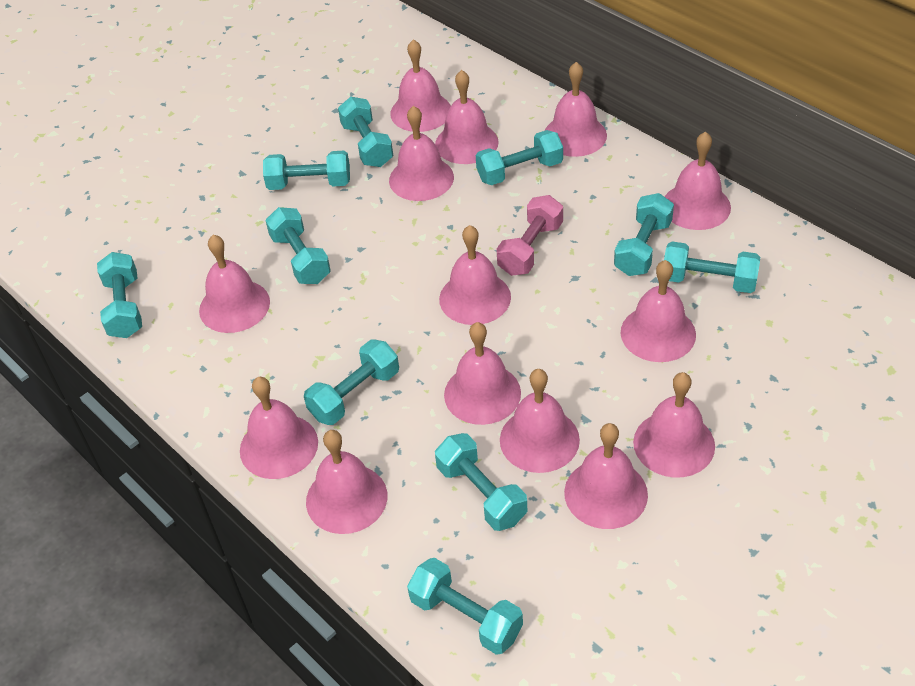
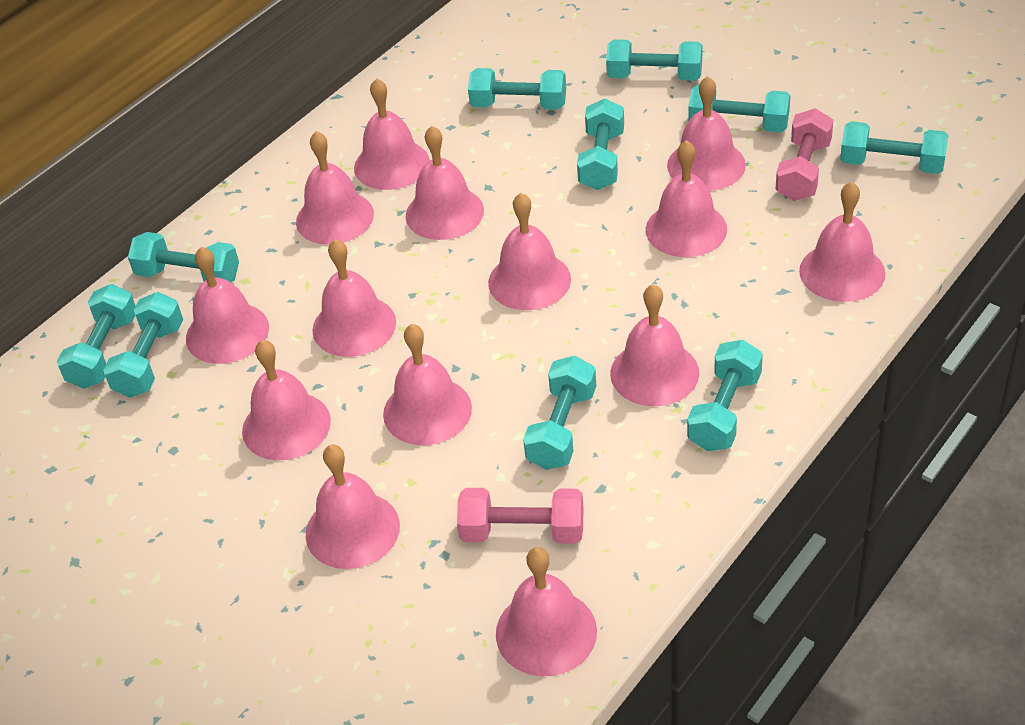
pink dumbbell: 1 -> 2

